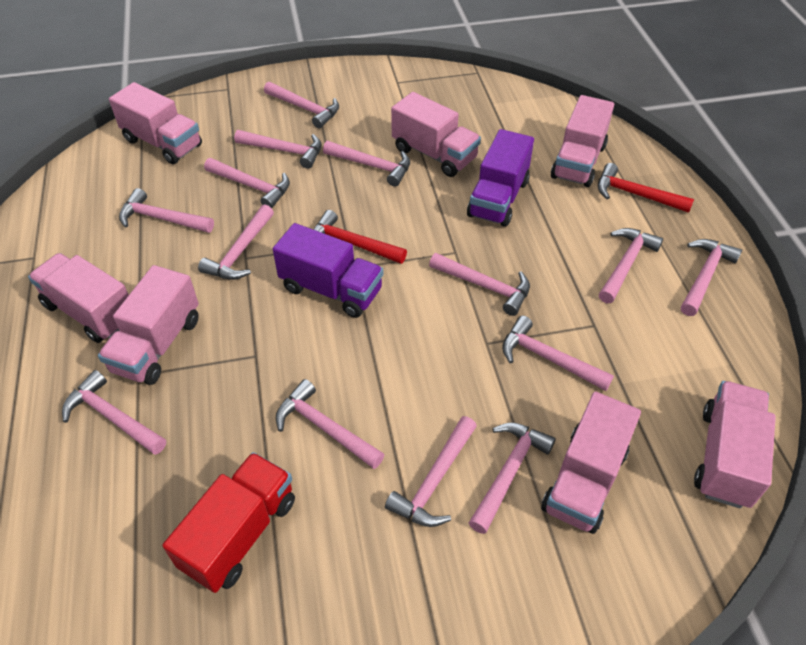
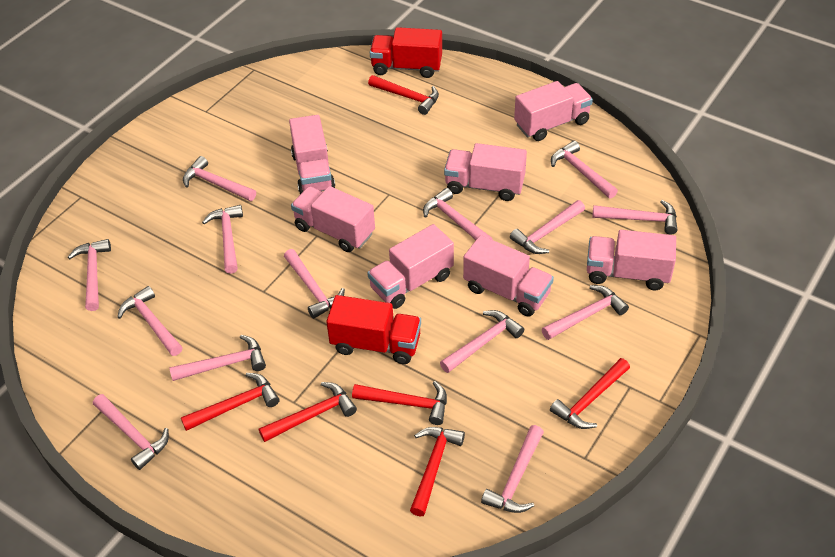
purple truck: 2 -> 0
red hammer: 2 -> 6
red truck: 1 -> 2

